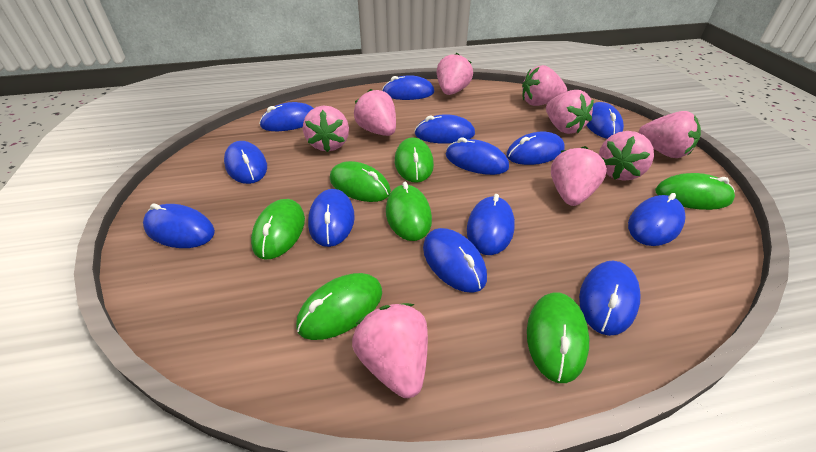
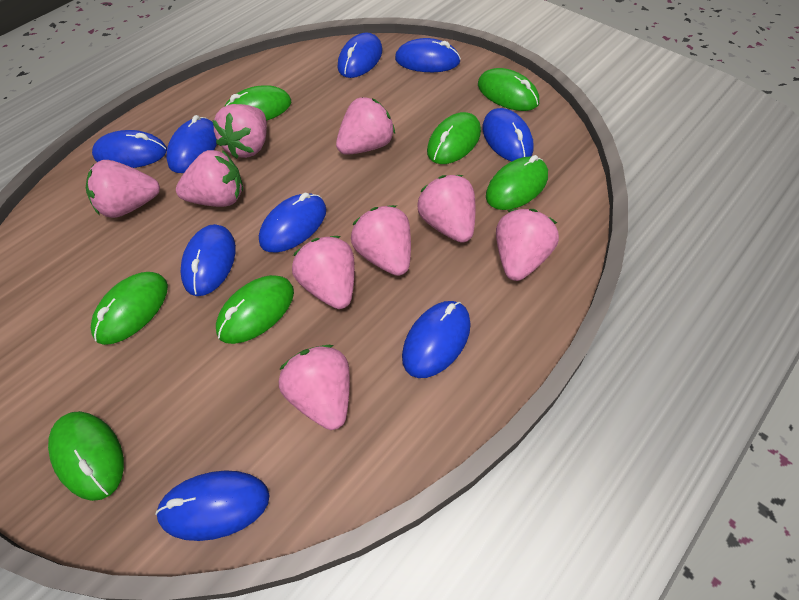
blue mouse: 13 -> 9

